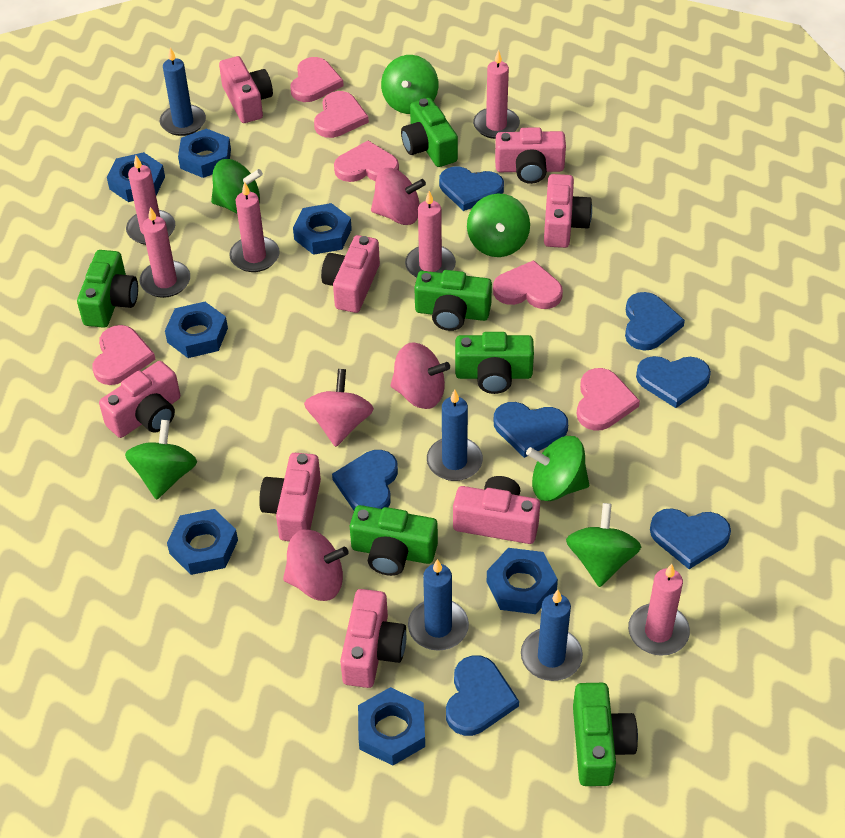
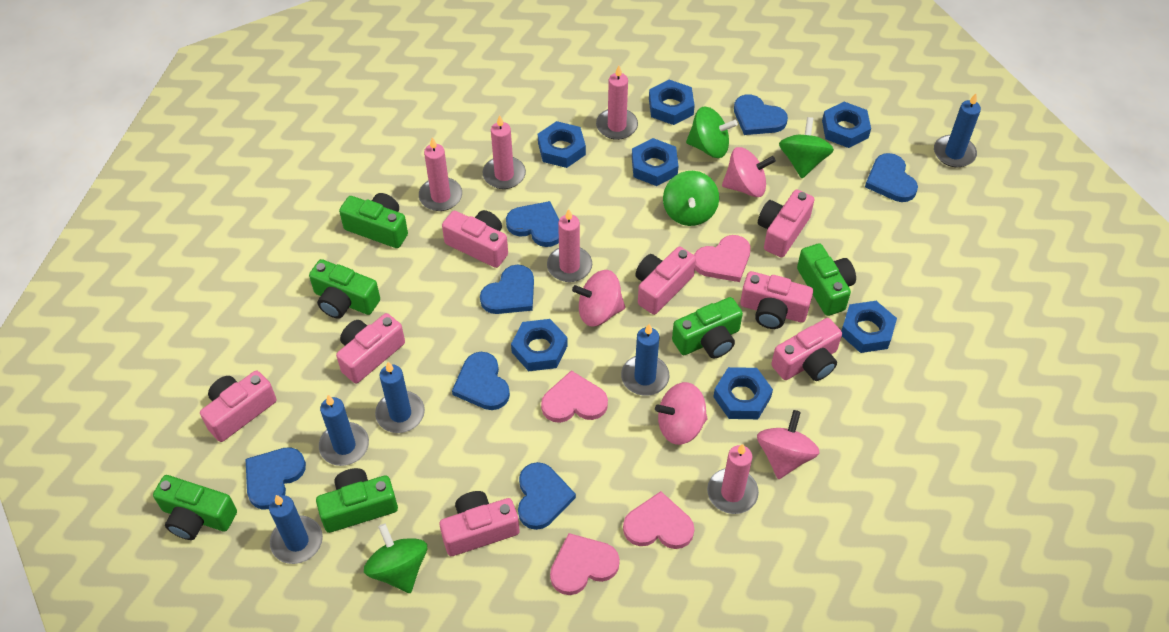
blue candle: 4 -> 5
green spinning top: 6 -> 4
pink candle: 6 -> 5
pink heart: 6 -> 4

